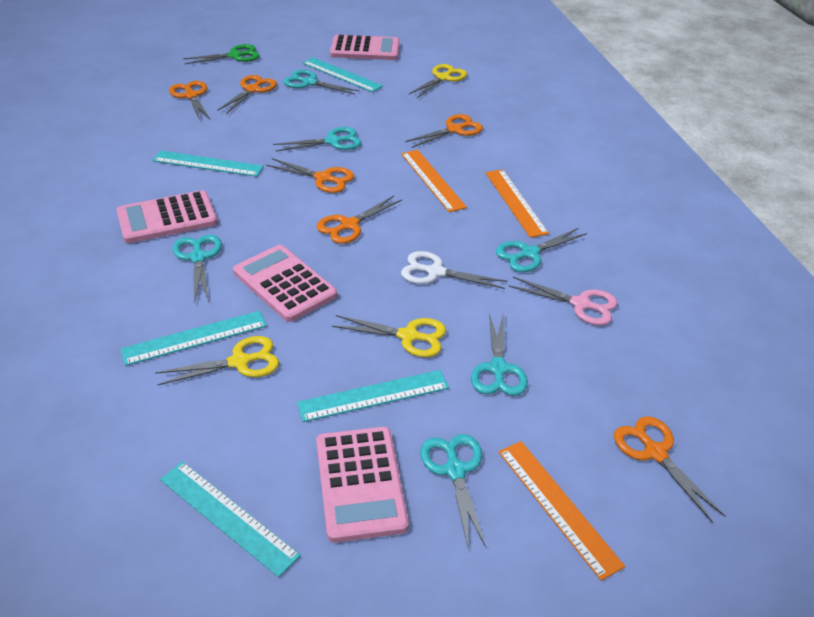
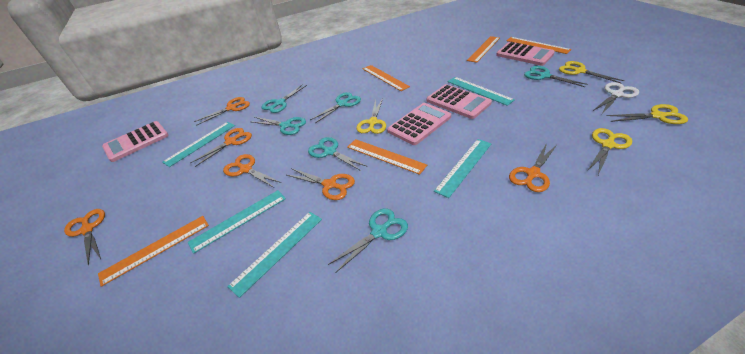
green scissors: 1 -> 0
orange ruler: 3 -> 5
pink scissors: 1 -> 0
yellow scissors: 3 -> 4

